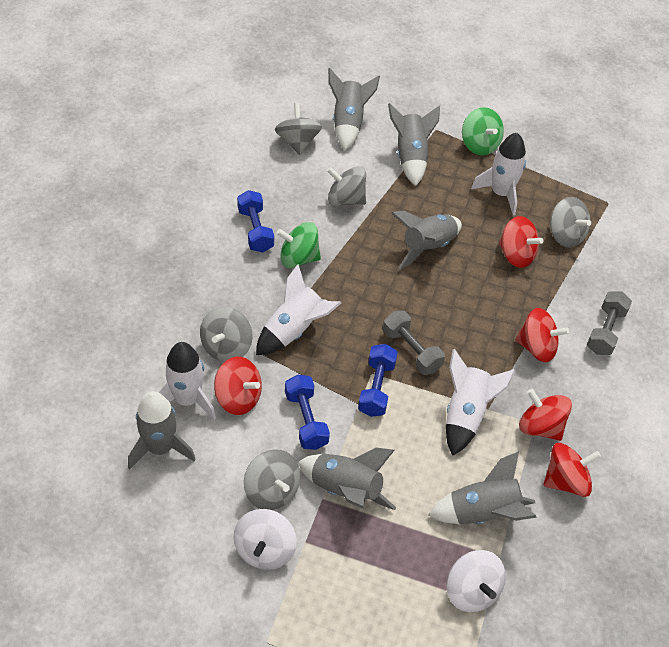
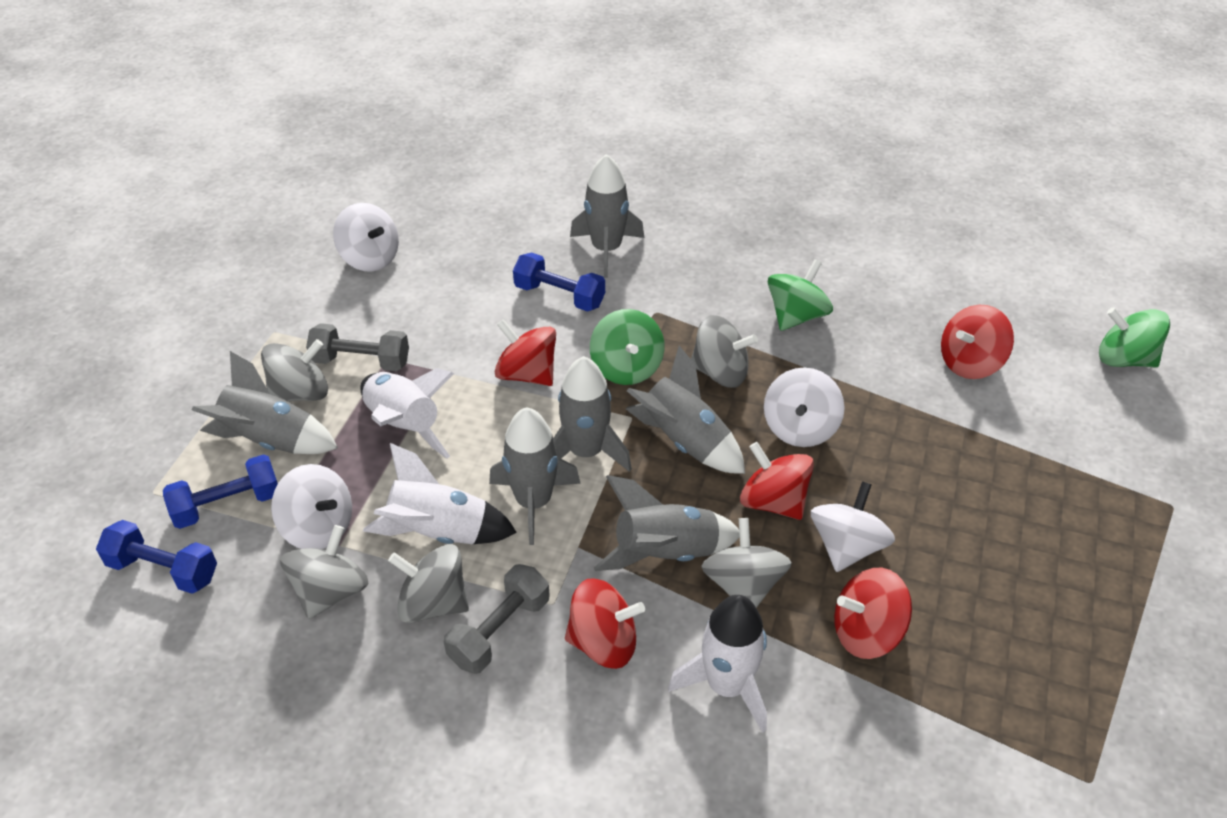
green spinning top: 2 -> 3
white rocket: 4 -> 3
white spinning top: 2 -> 4

